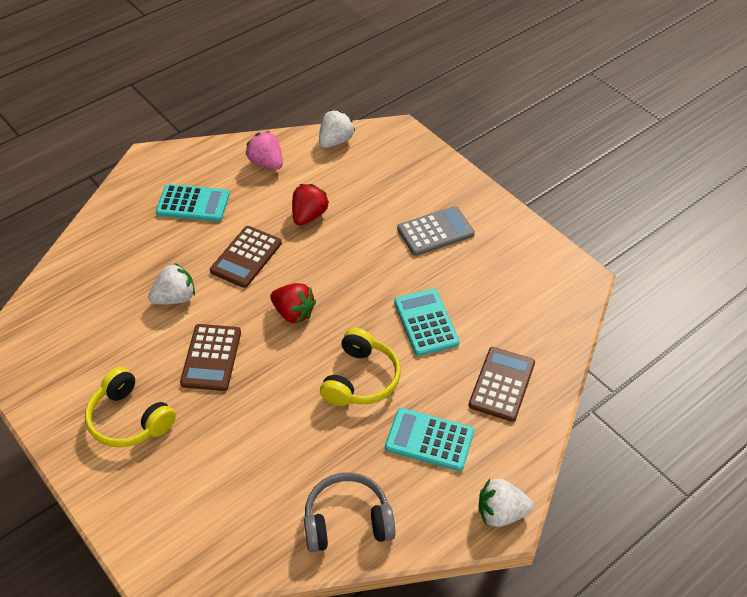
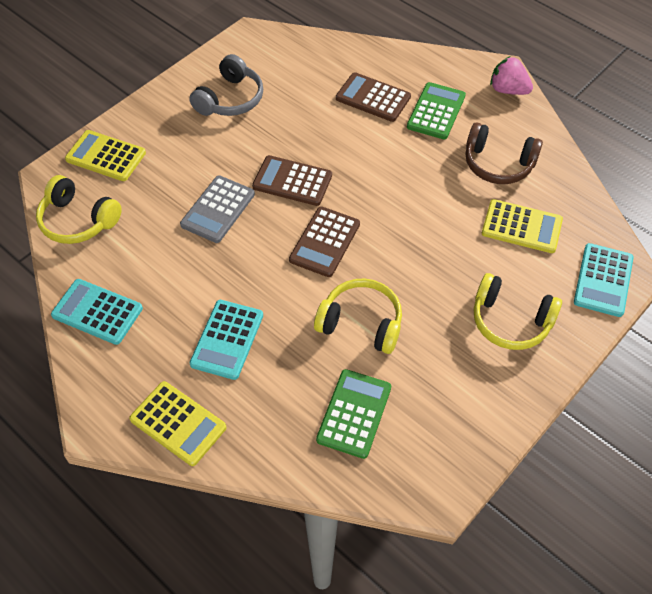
brown headphones: 0 -> 1
green calculator: 0 -> 2
red strawberry: 2 -> 0
white strawberry: 3 -> 0
yellow calculator: 0 -> 3
yellow headphones: 2 -> 3

